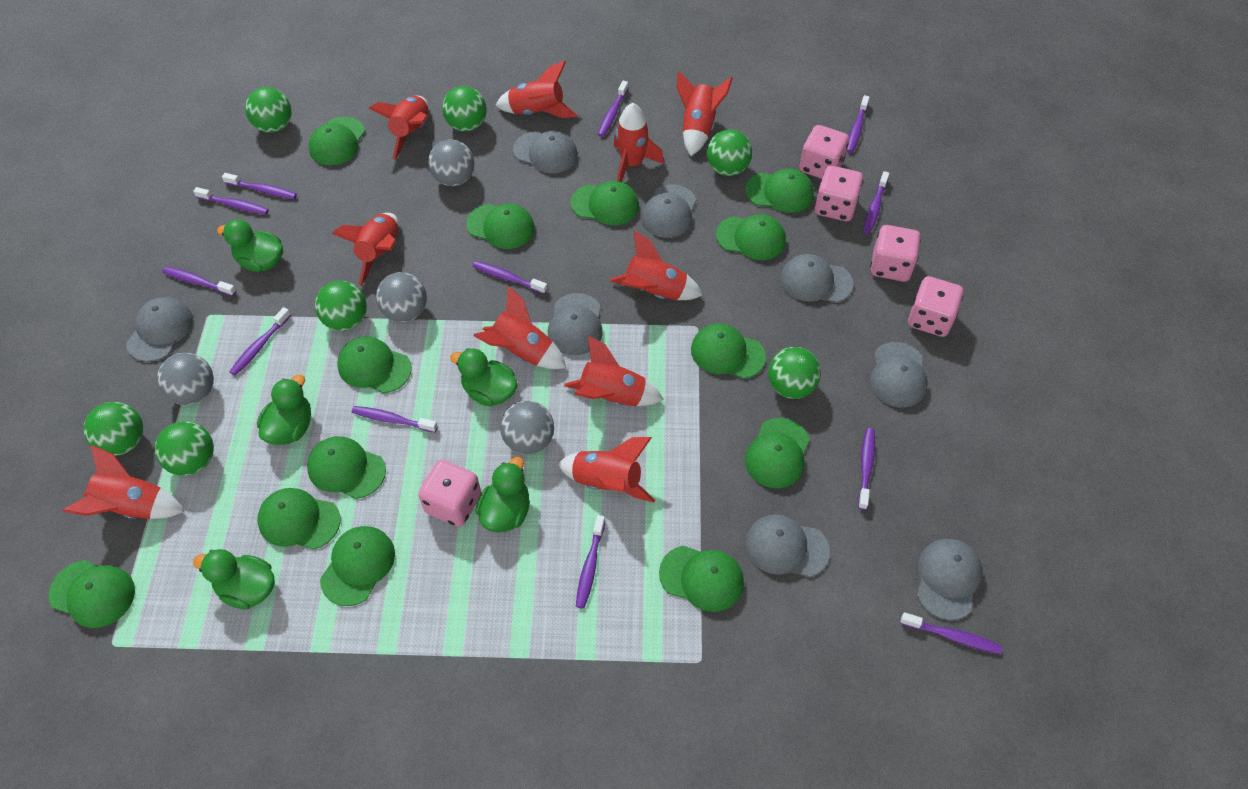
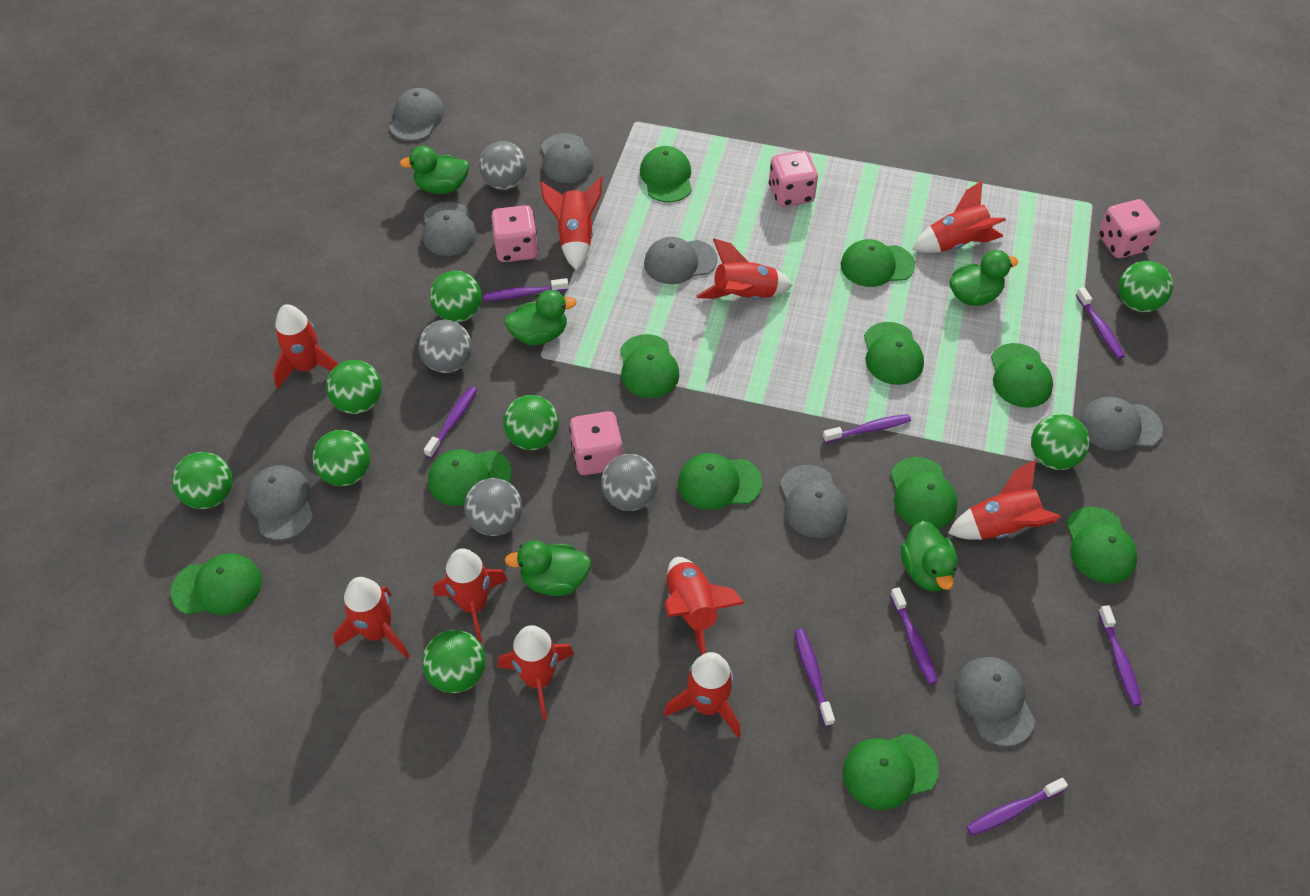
green ball: 7 -> 8
green cap: 13 -> 11
pink dice: 5 -> 4
purple toothbrush: 12 -> 8

